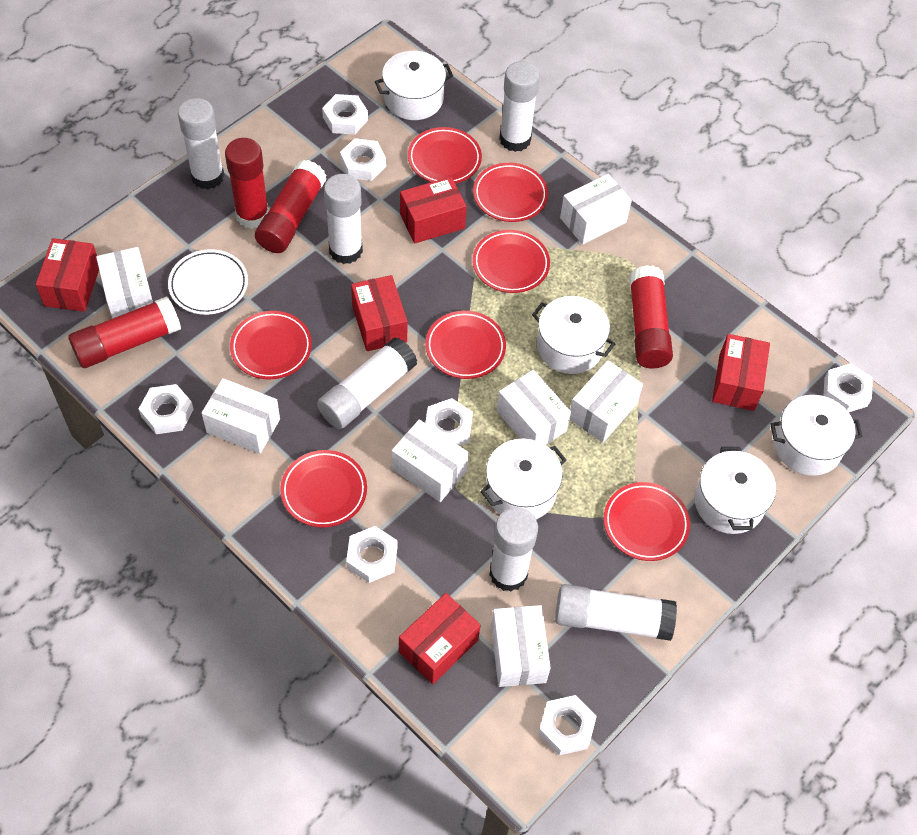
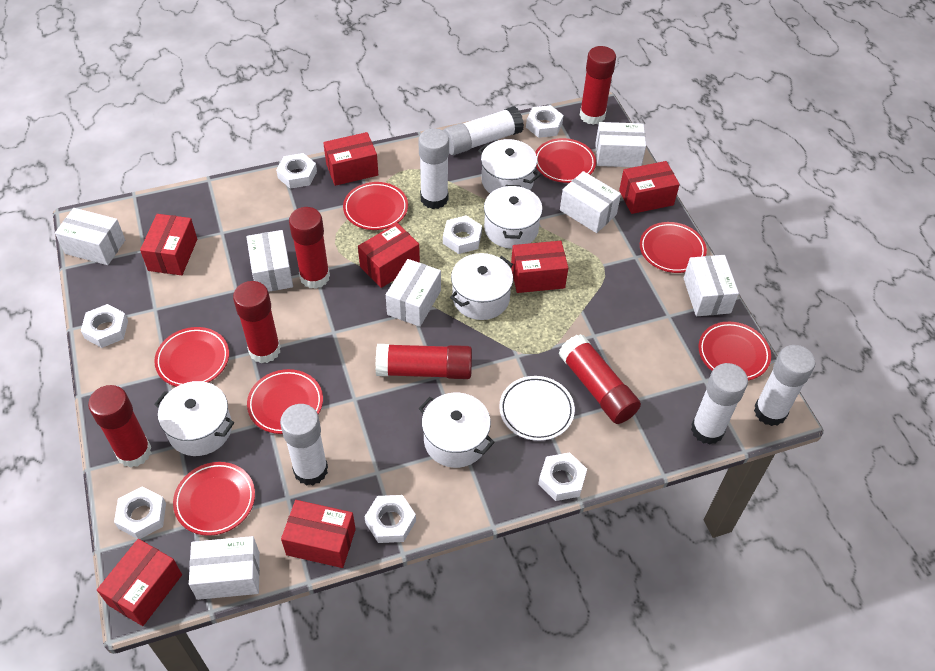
red box: 5 -> 7
red glue stick: 4 -> 6
white glue stick: 6 -> 5

